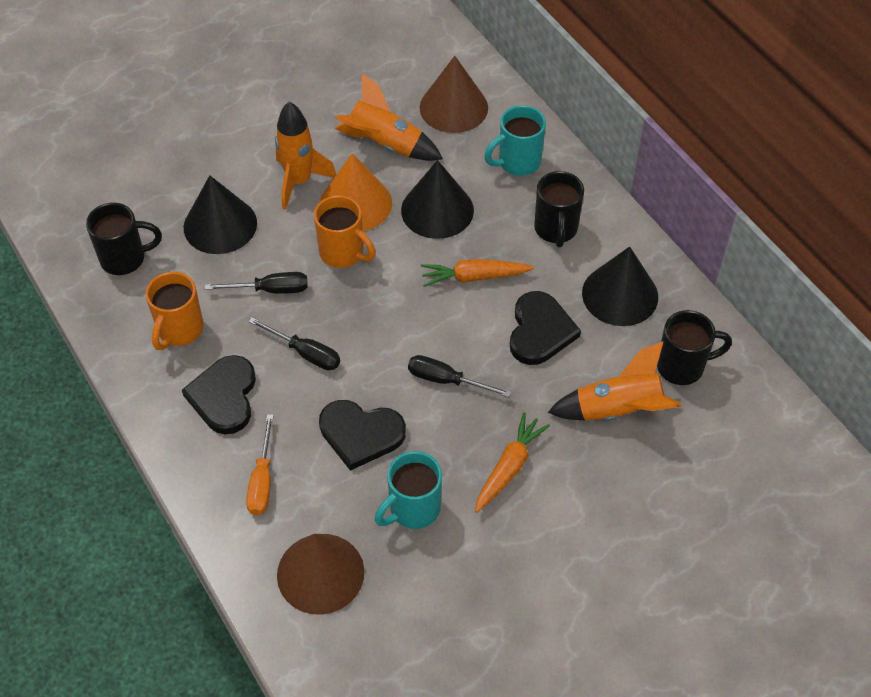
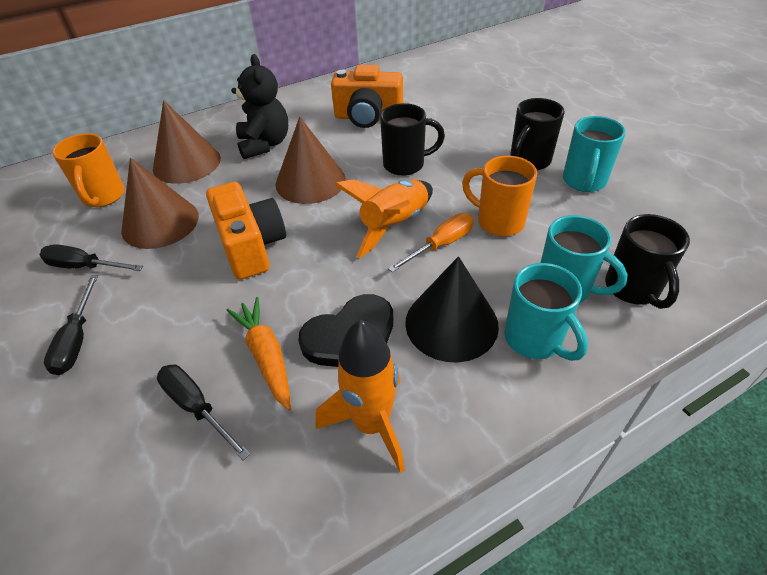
black cone: 3 -> 1
black heart: 3 -> 1
black teddy bear: 0 -> 1
brown cone: 2 -> 3
orange camera: 0 -> 2
orange carrot: 2 -> 1
orange cone: 1 -> 0
orange rocket: 3 -> 2
turquoise mug: 2 -> 3

